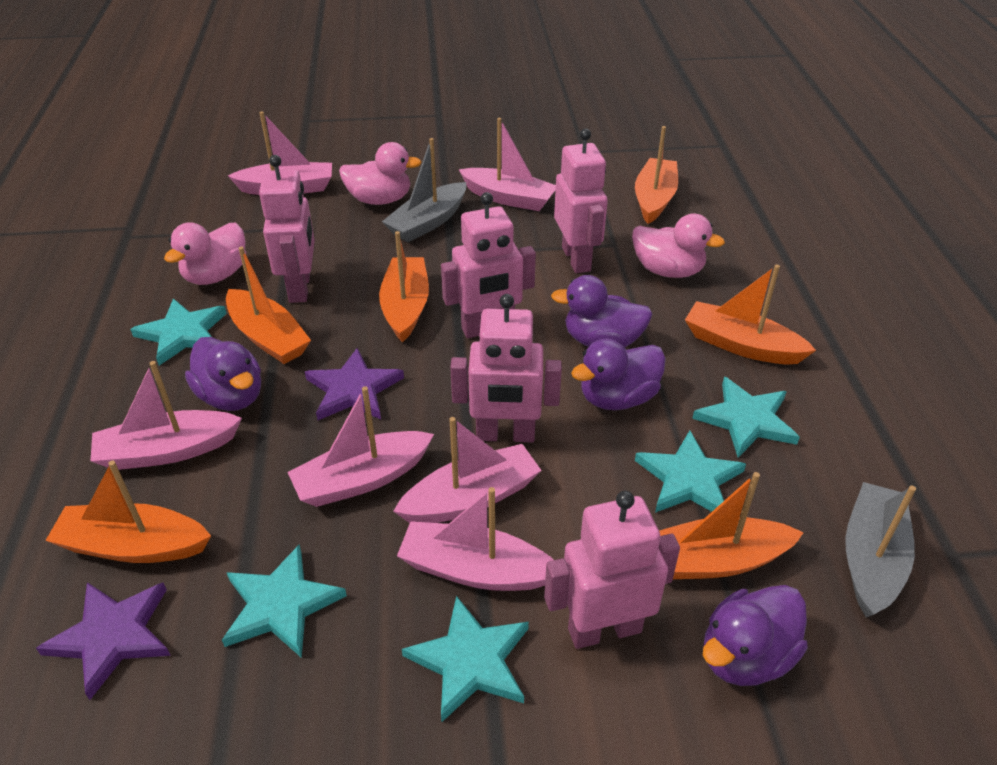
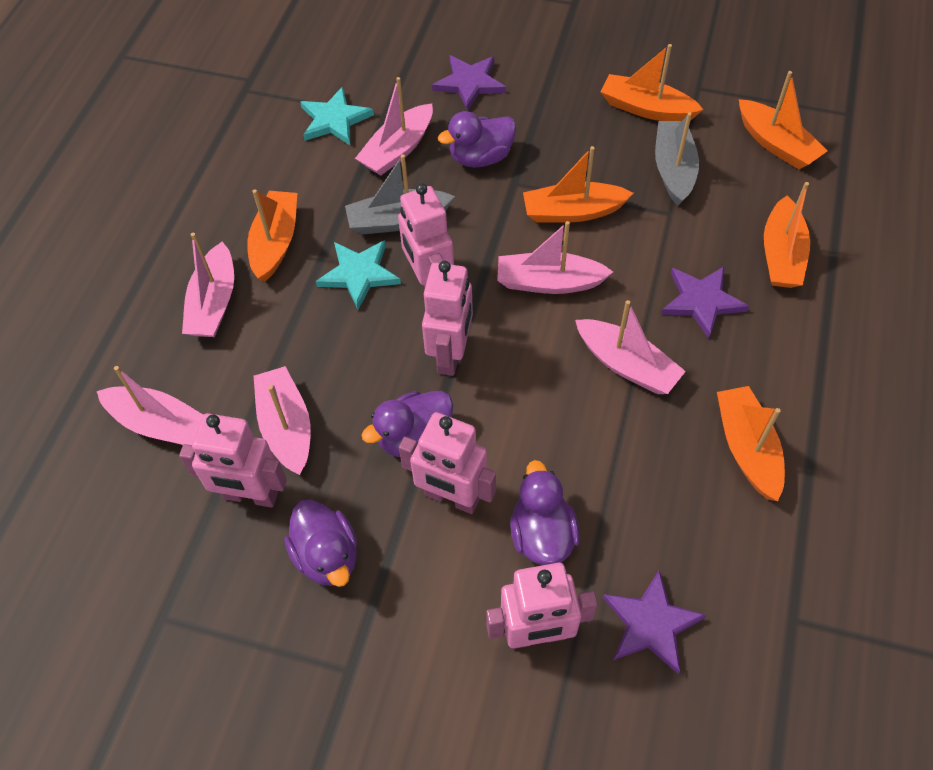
pink duck: 3 -> 0
purple star: 2 -> 3
turquoise star: 5 -> 2

